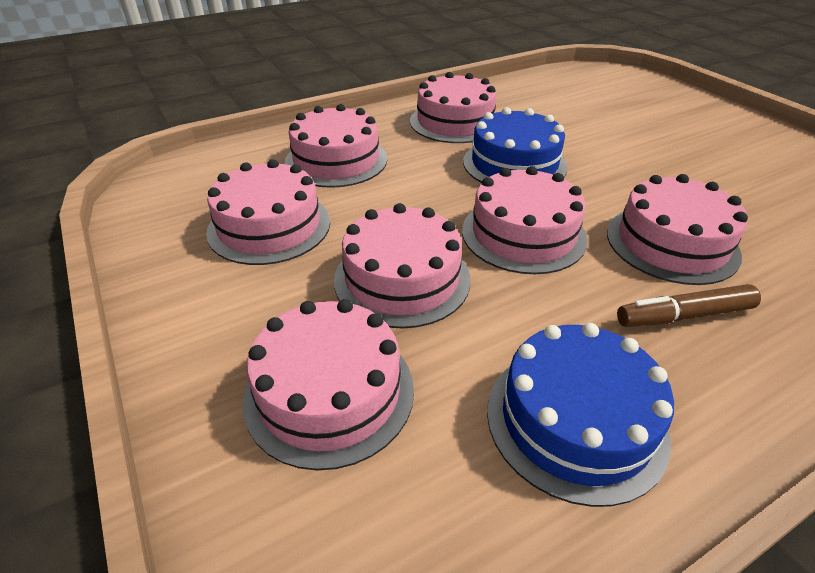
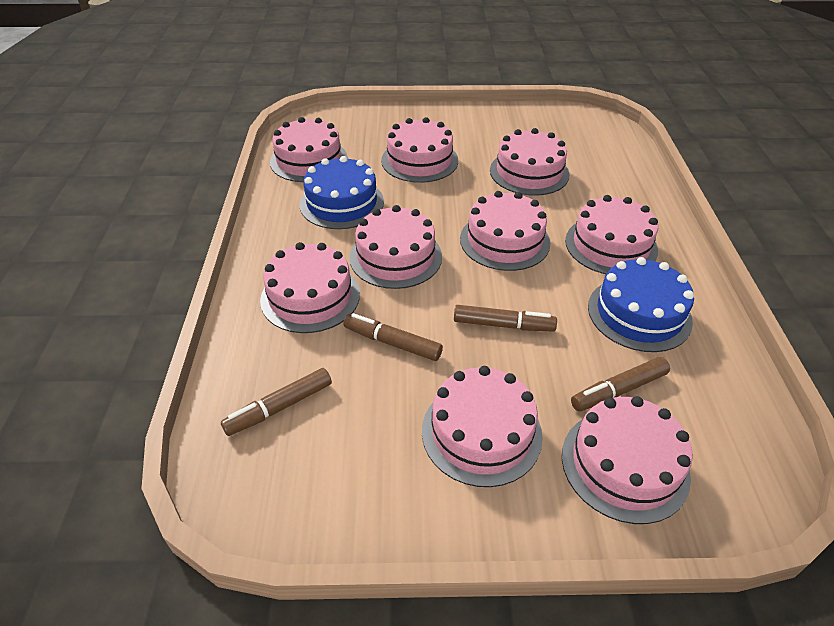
brown marker: 1 -> 4
pink cake: 7 -> 9

